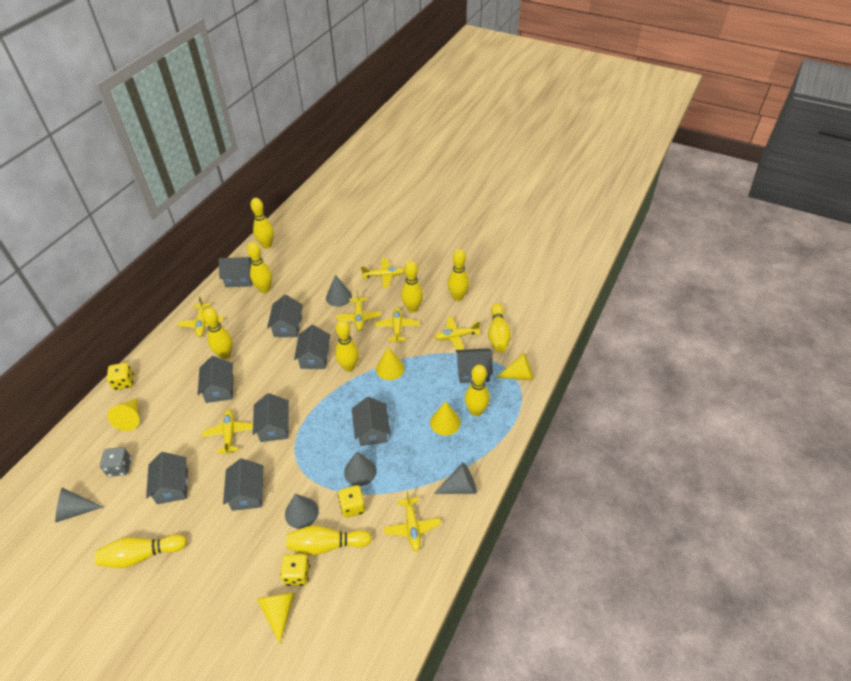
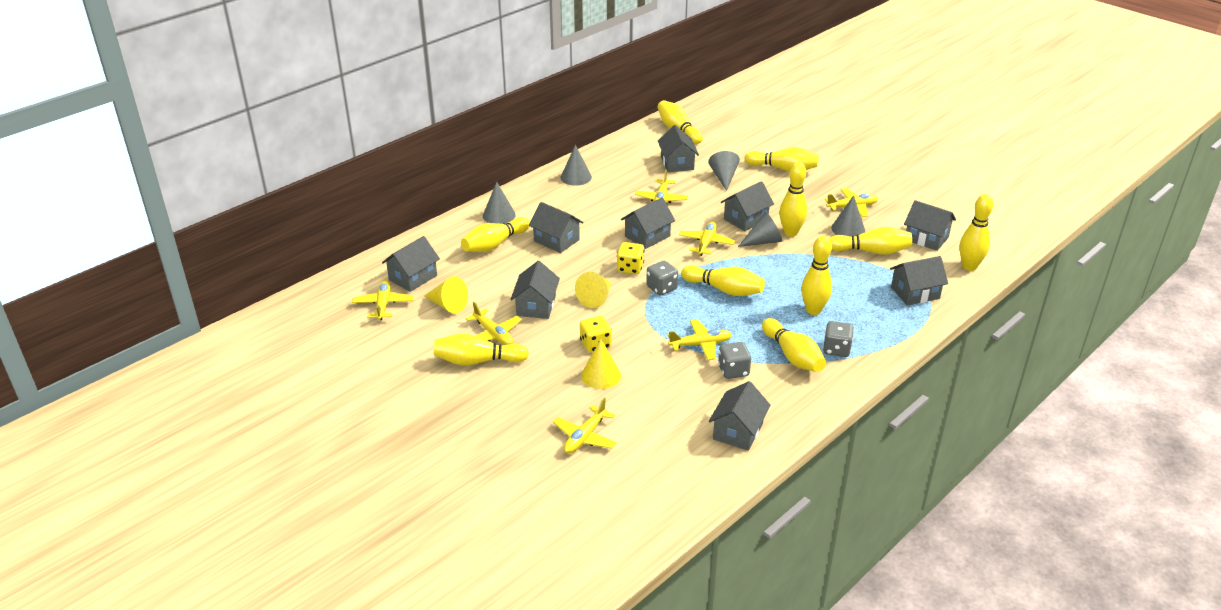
grey dice: 1 -> 3
yellow cone: 5 -> 3
yellow dice: 3 -> 2

